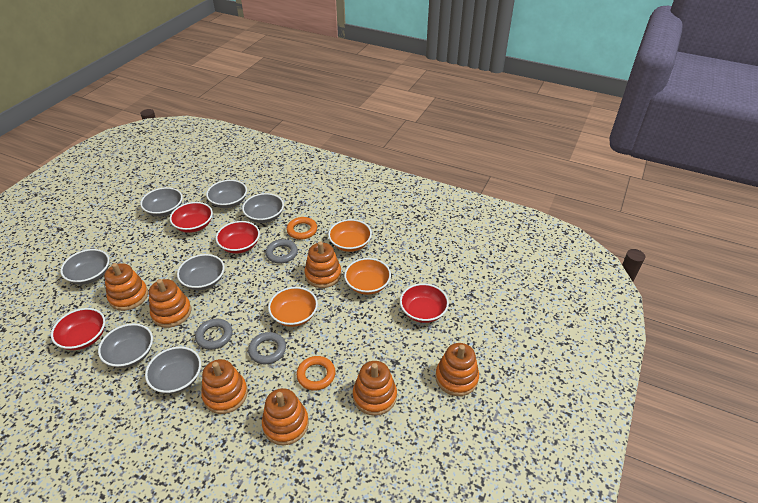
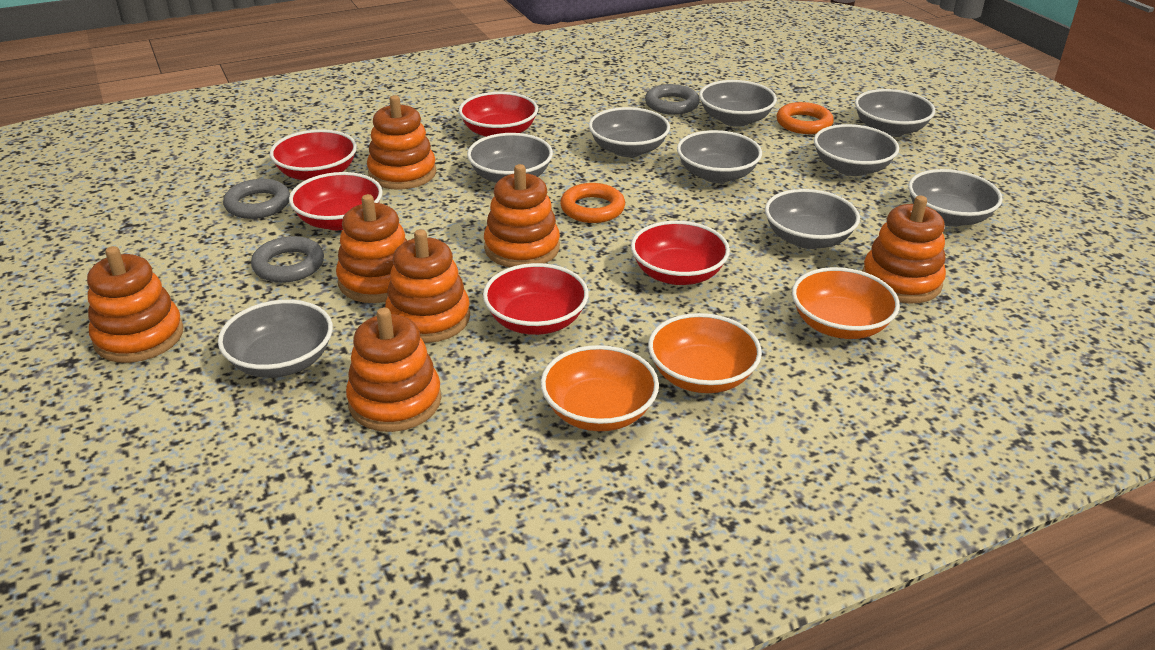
grey bowl: 7 -> 9
red bowl: 4 -> 5

